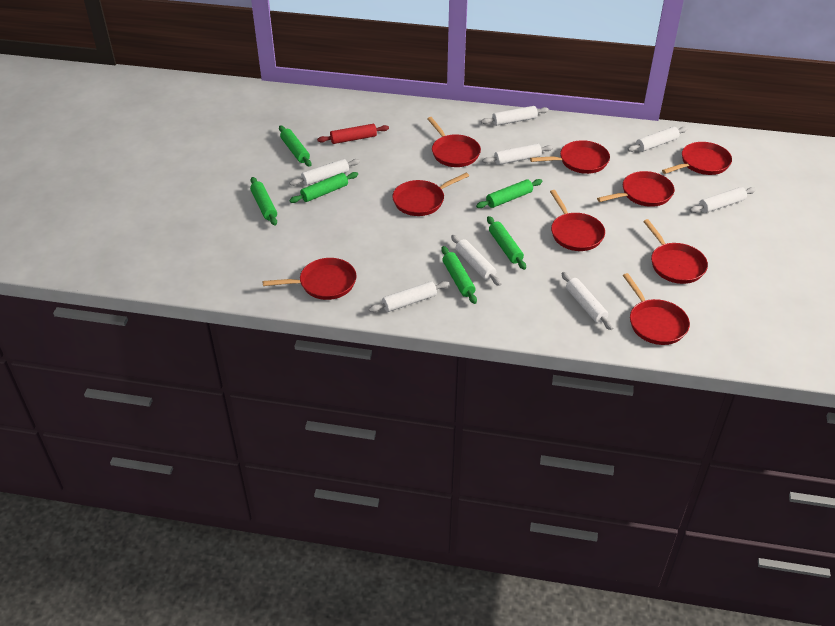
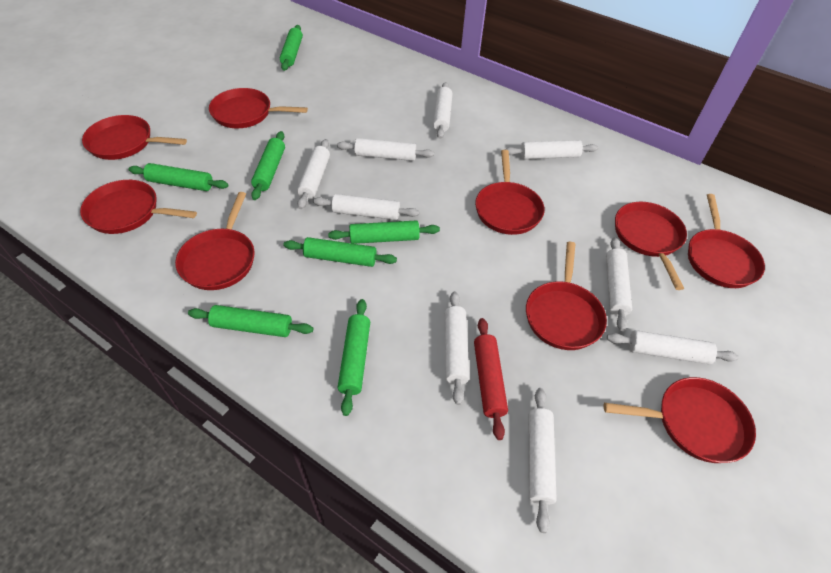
green rolling pin: 6 -> 7
white rolling pin: 8 -> 9

